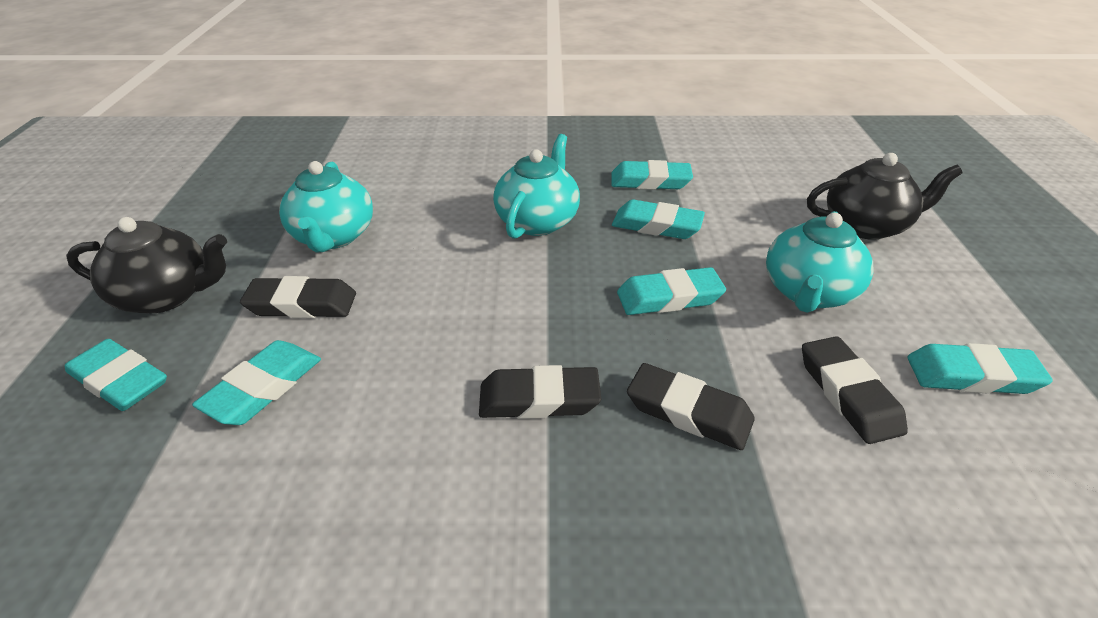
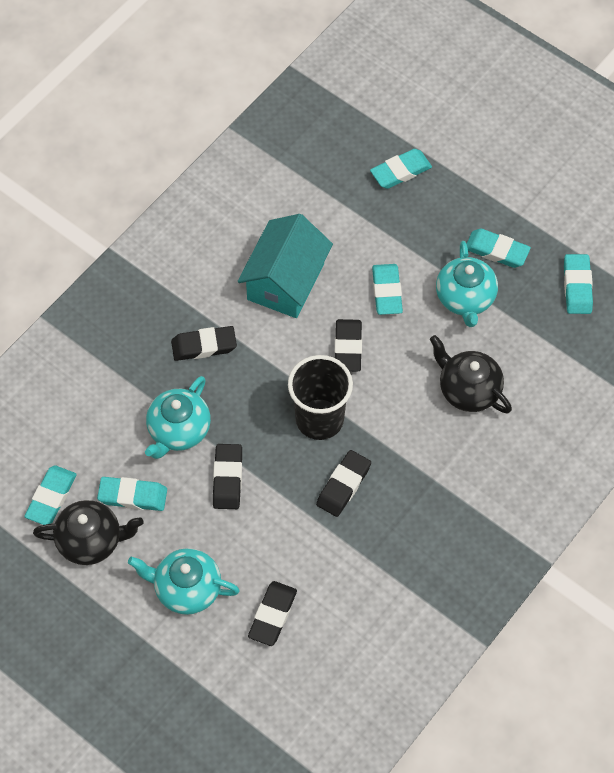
black cup: 0 -> 1
black eraser: 4 -> 5
turquoise house: 0 -> 1

